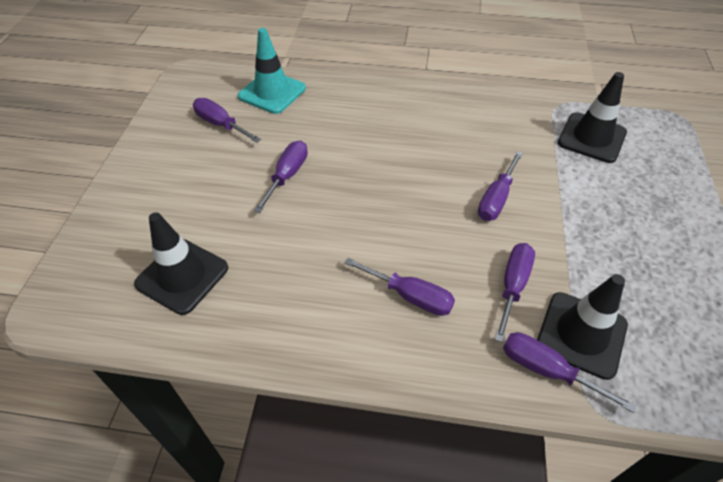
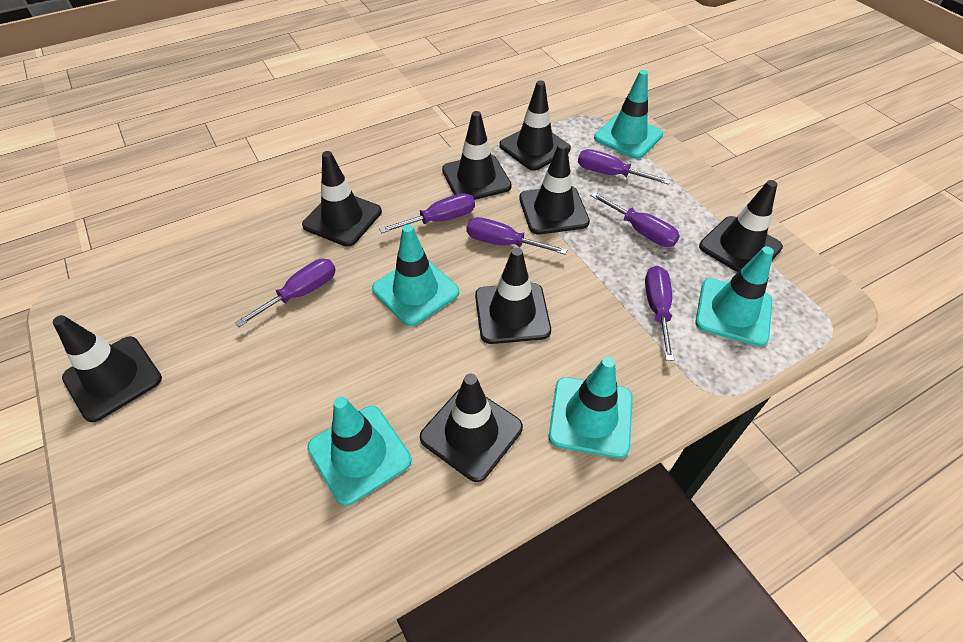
black traffic cone: 3 -> 8
turquoise traffic cone: 1 -> 5

